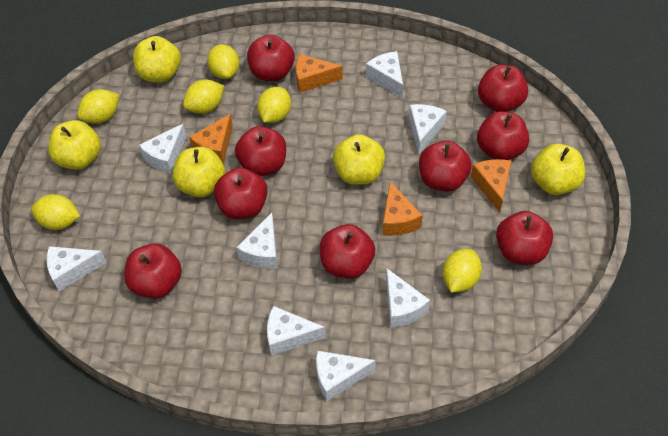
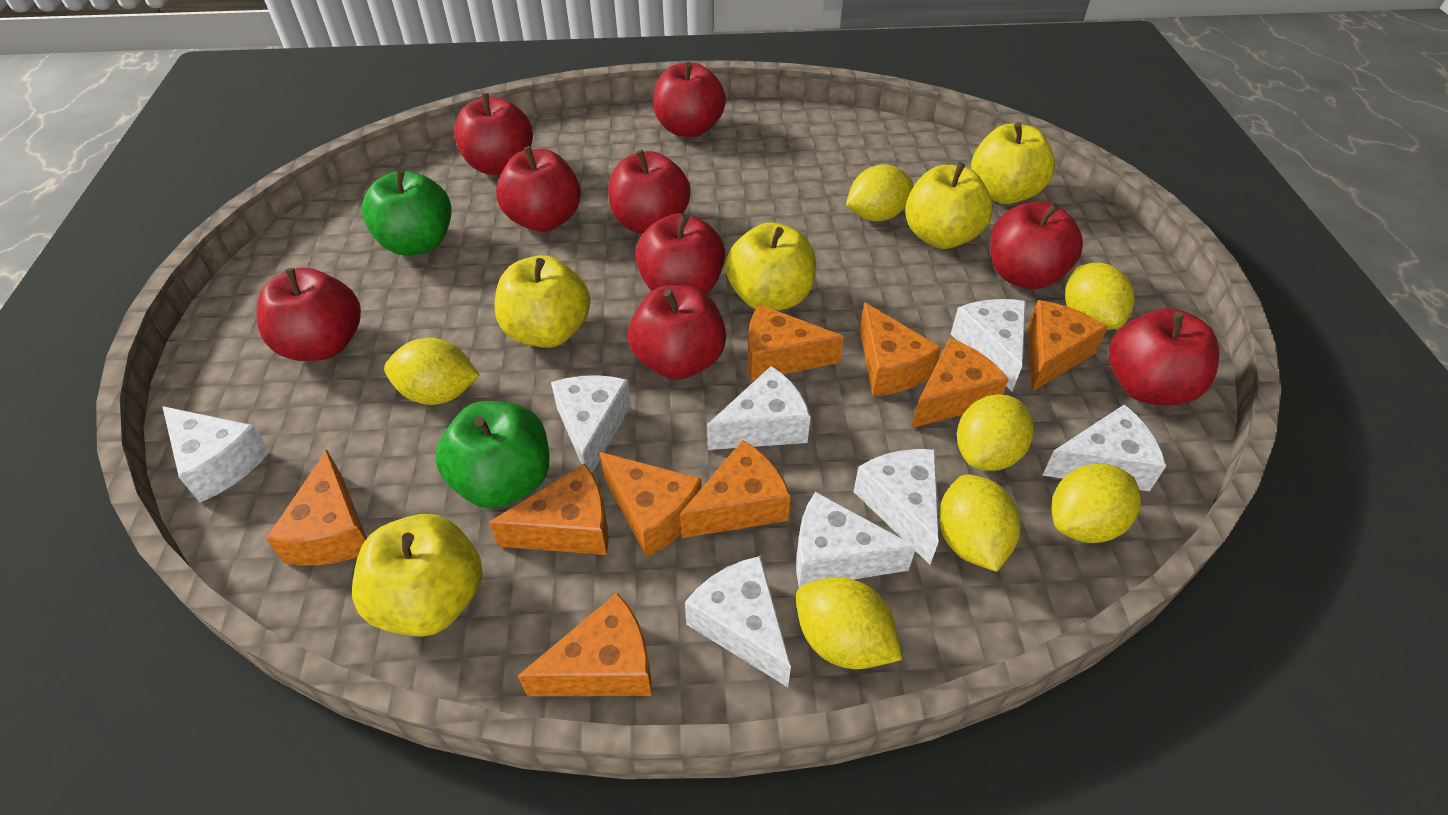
green apple: 0 -> 2
orange cheese: 4 -> 9
yellow lemon: 6 -> 7

